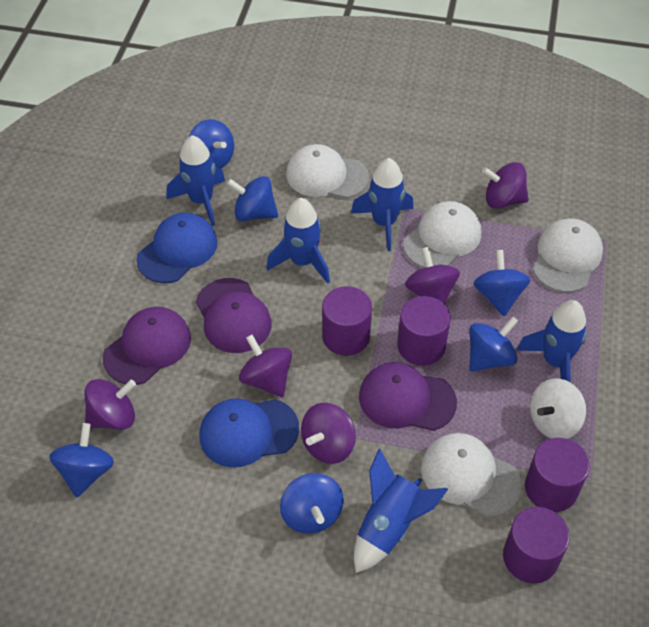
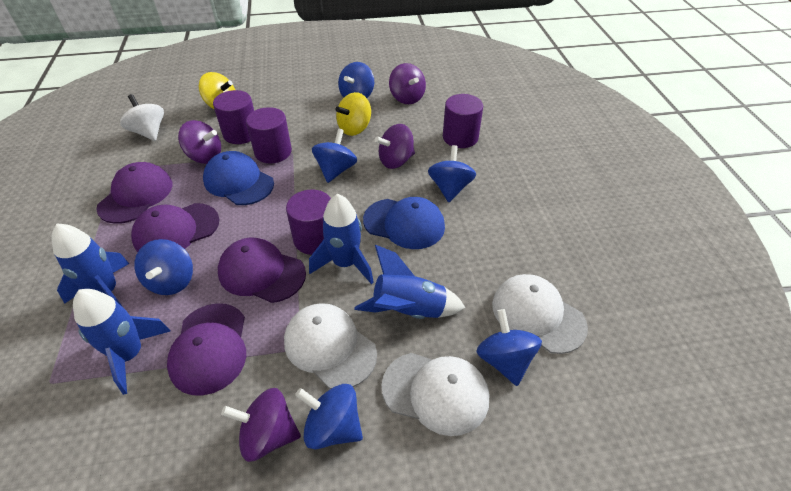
blue rocket: 5 -> 4
purple cap: 3 -> 4
purple spinning top: 5 -> 4
white cap: 4 -> 3
yellow spinning top: 0 -> 2

